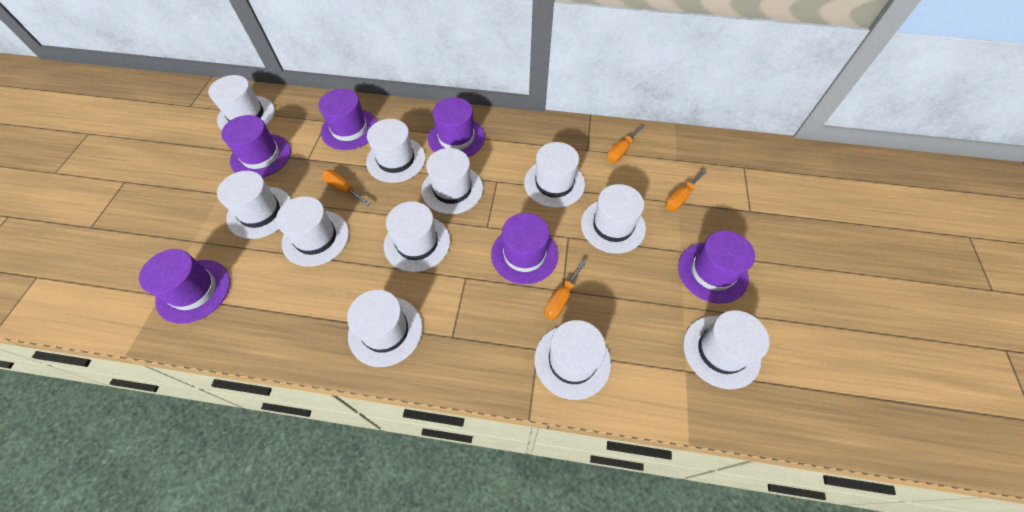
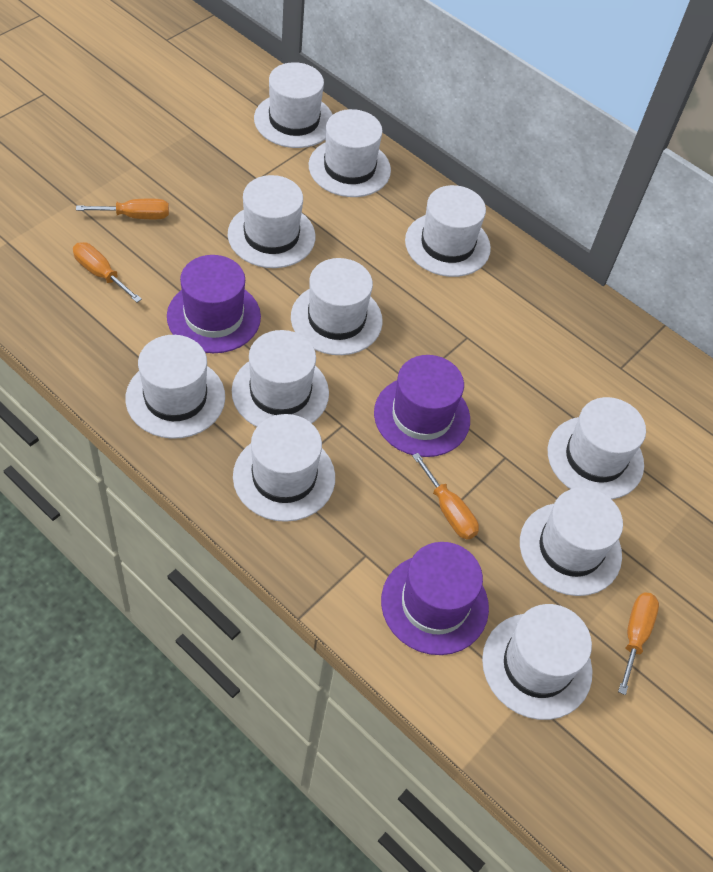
purple hat: 6 -> 3

